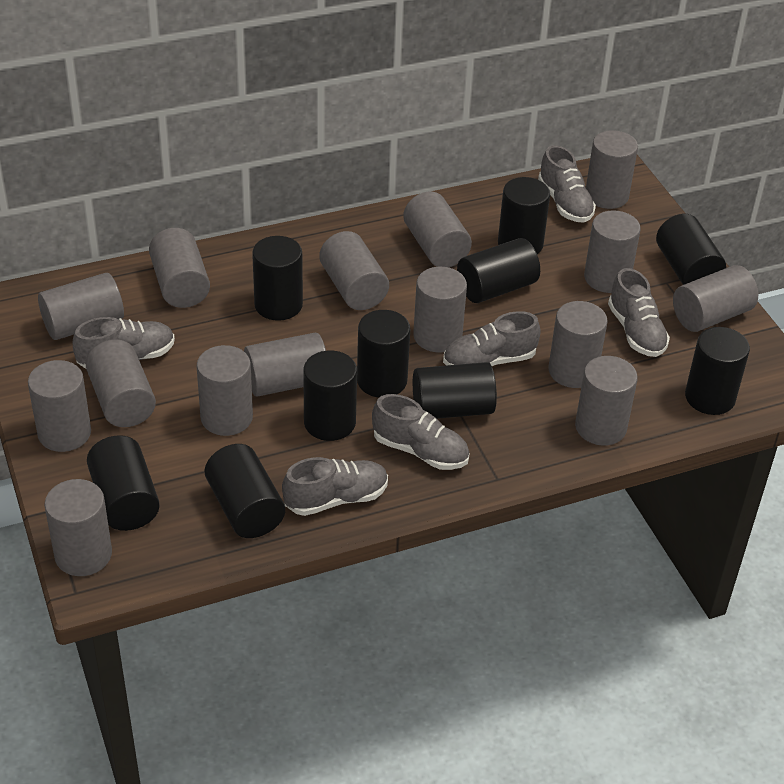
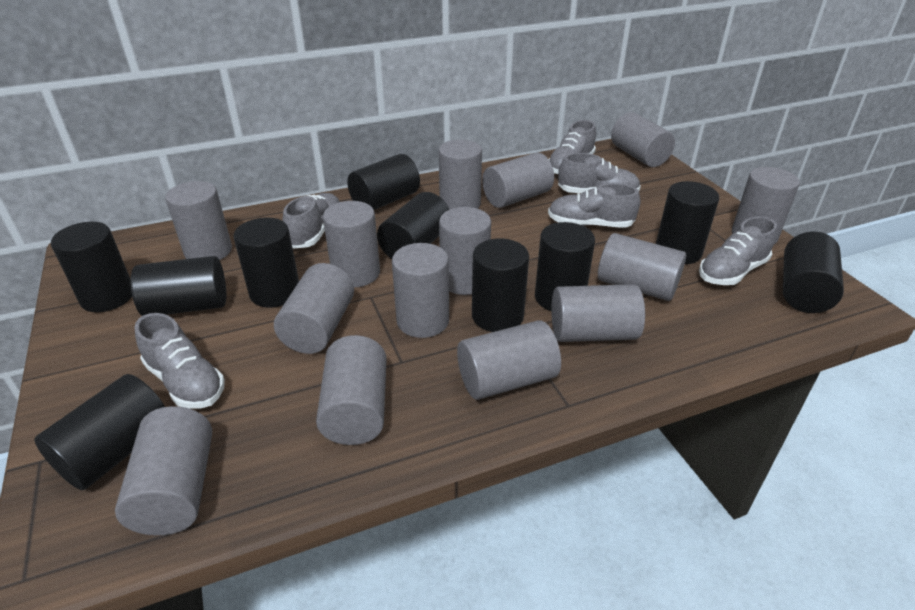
grey cylinder: 15 -> 14

